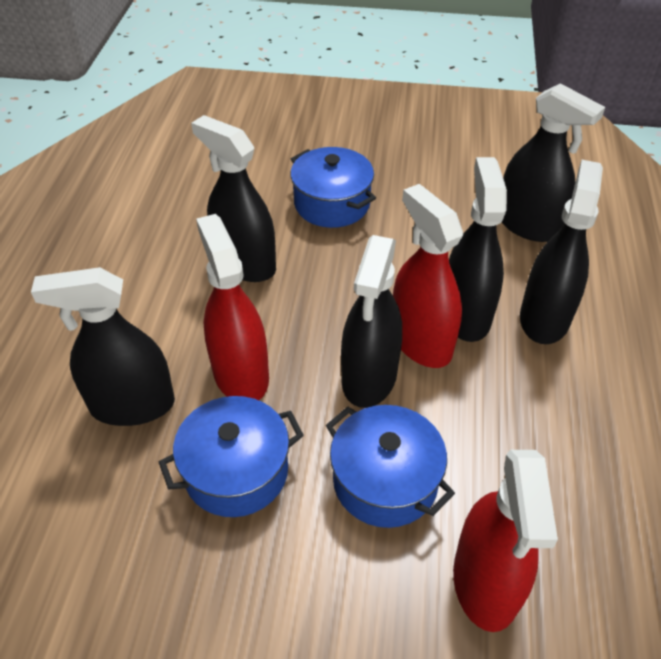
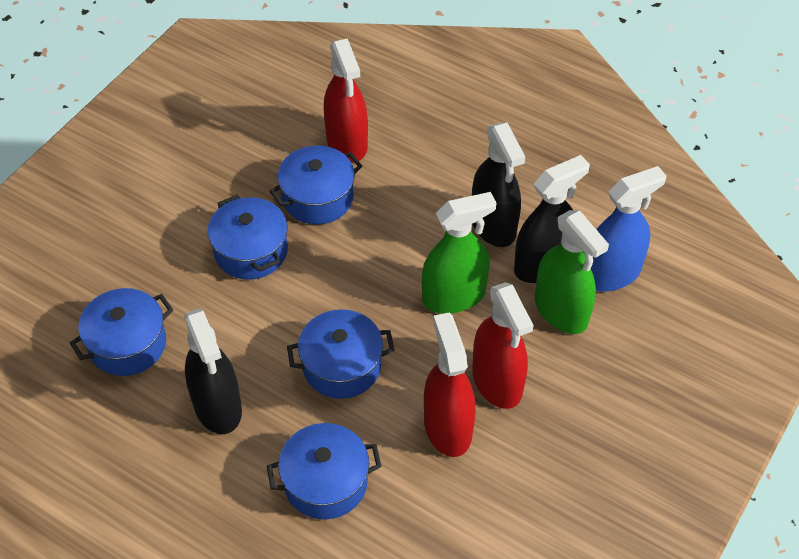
black spray bottle: 6 -> 3
blue pot: 3 -> 5
blue spray bottle: 0 -> 1
green spray bottle: 0 -> 2

